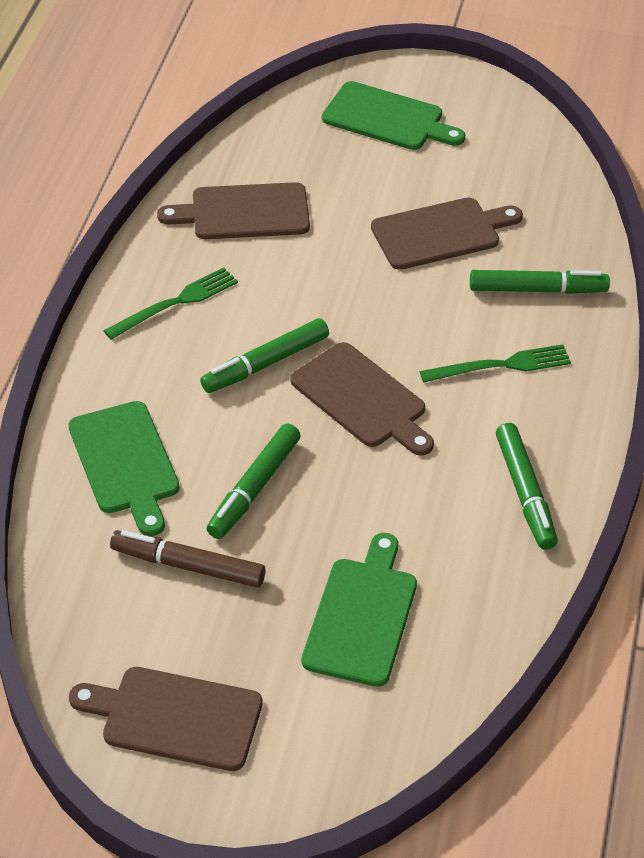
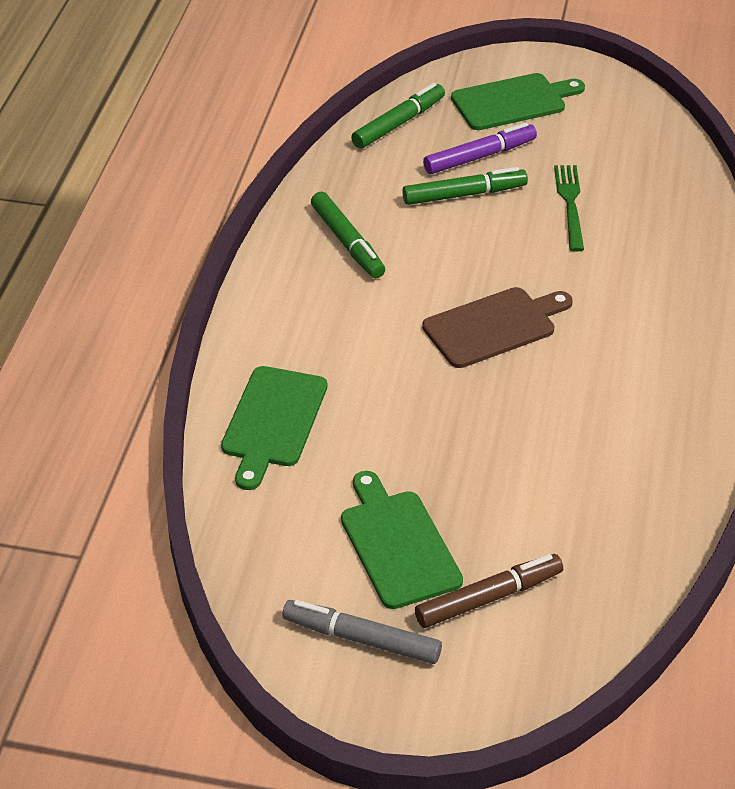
brown cutting board: 4 -> 1
green fork: 2 -> 1
green marker: 4 -> 3
grey marker: 0 -> 1
purple marker: 0 -> 1

